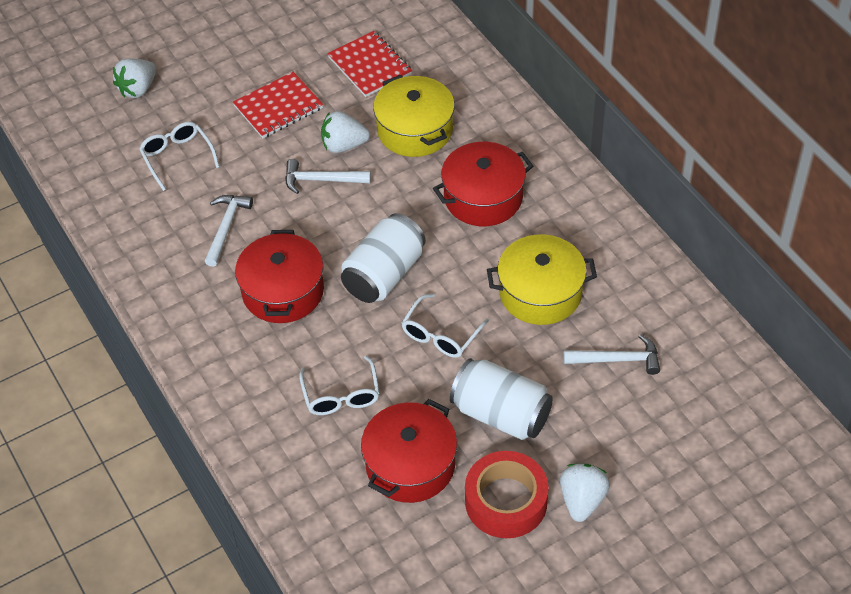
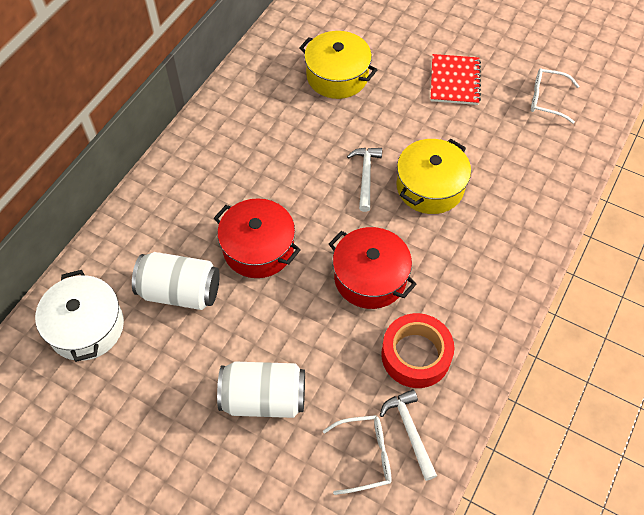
red notebook: 2 -> 1
red pot: 3 -> 2
white glasses: 3 -> 2
white hammer: 3 -> 2
white pot: 0 -> 1
white strawberry: 3 -> 0

